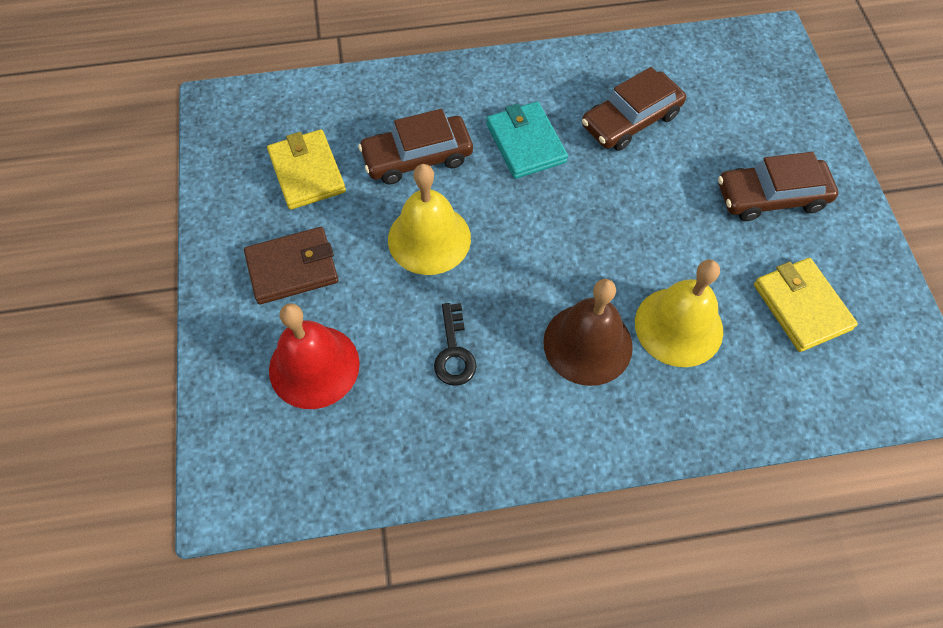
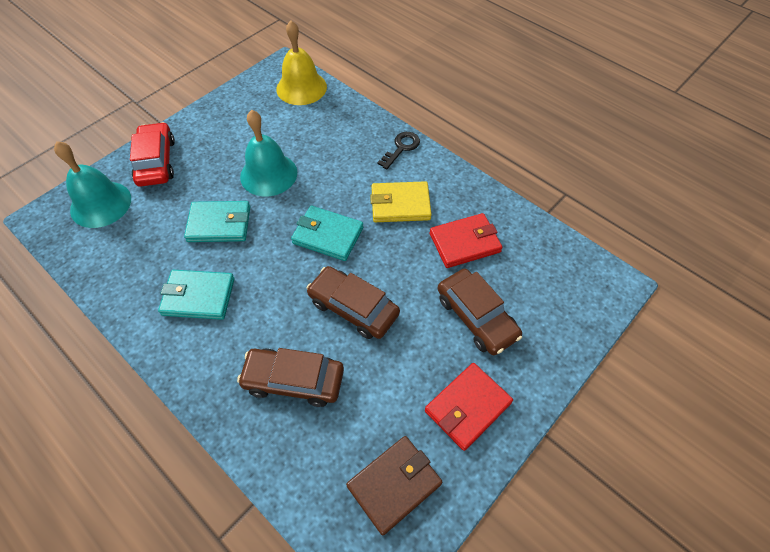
brown bell: 1 -> 0
red bell: 1 -> 0
red car: 0 -> 1
red wallet: 0 -> 2
turquoise bell: 0 -> 2
turquoise wallet: 1 -> 3
yellow bell: 2 -> 1
yellow wallet: 2 -> 1

